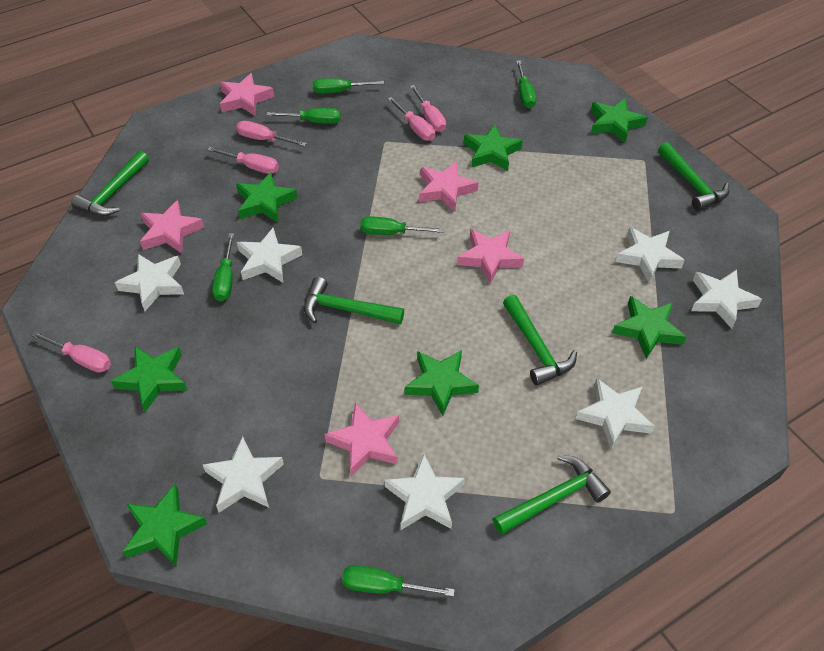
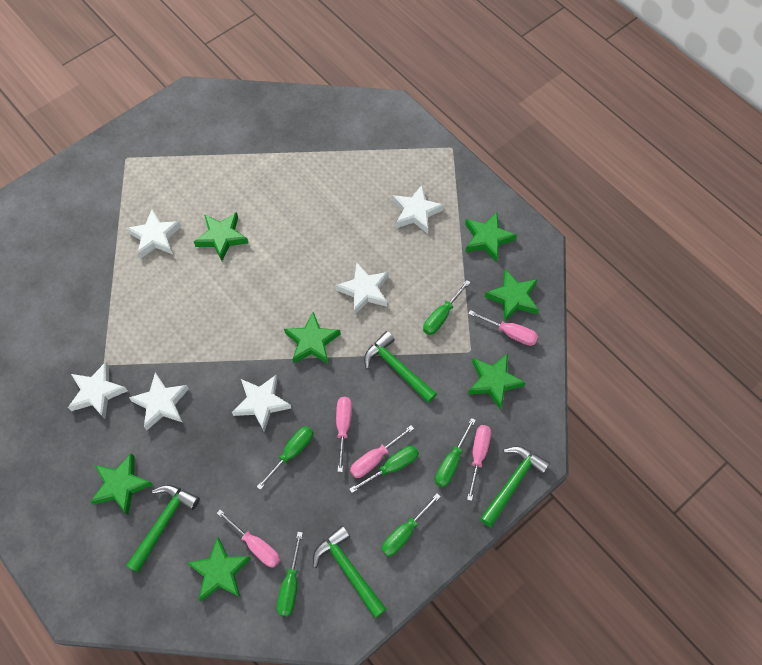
green hammer: 5 -> 4
pink star: 5 -> 0
white star: 7 -> 6

